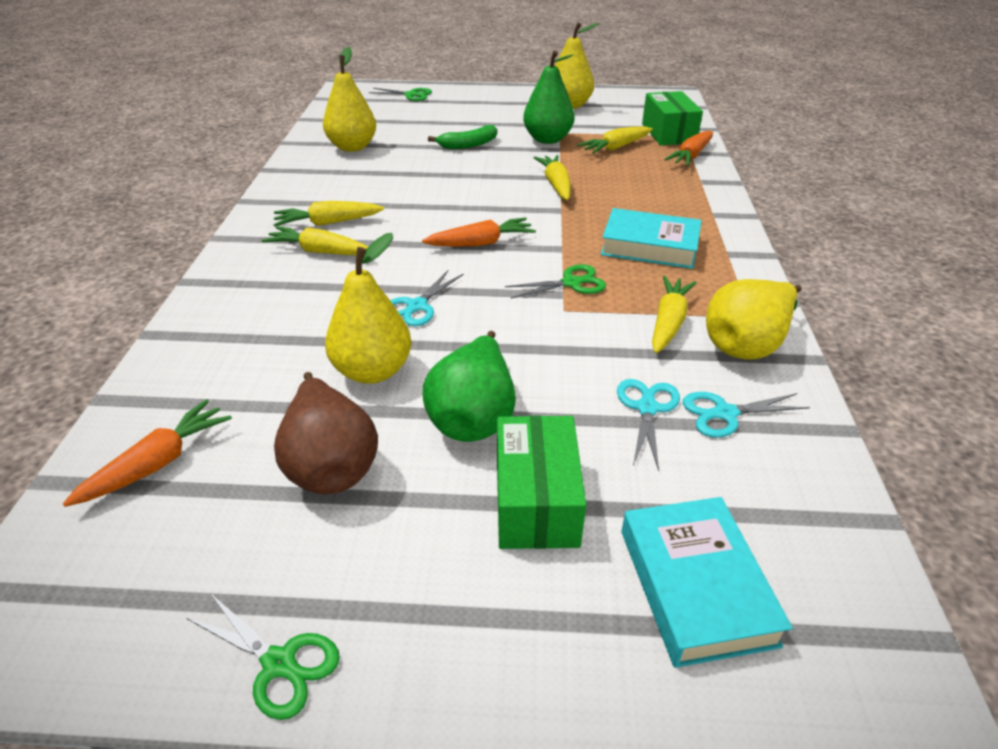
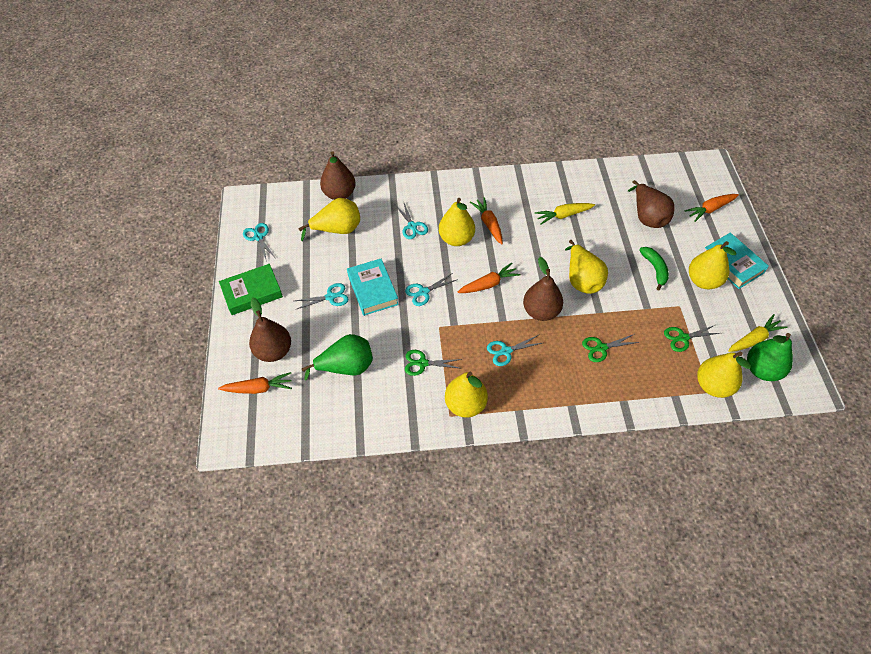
brown pear: 1 -> 4
green book: 0 -> 1
green box: 2 -> 0
orange carrot: 3 -> 4
turquoise scissors: 3 -> 5
yellow carrot: 5 -> 2
yellow pear: 4 -> 6

